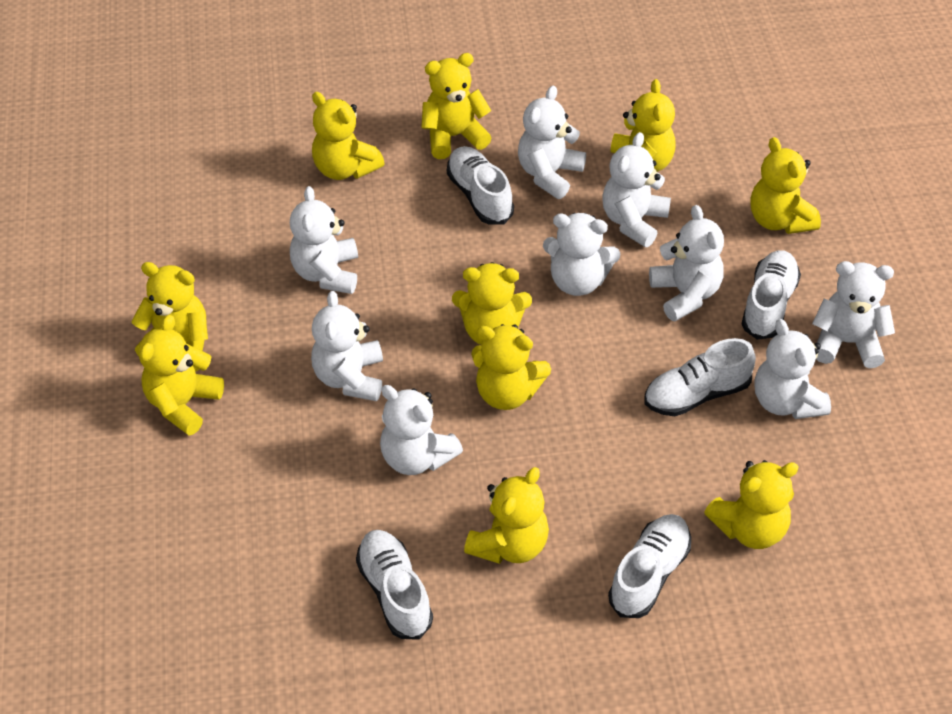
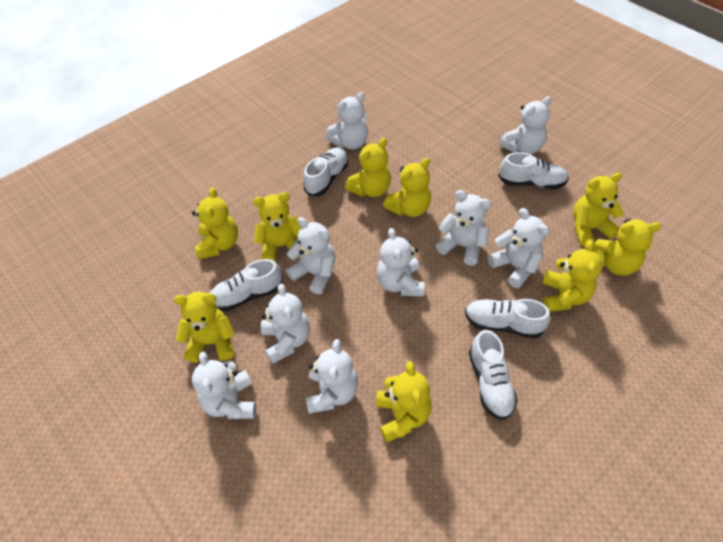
yellow teddy bear: 10 -> 9

